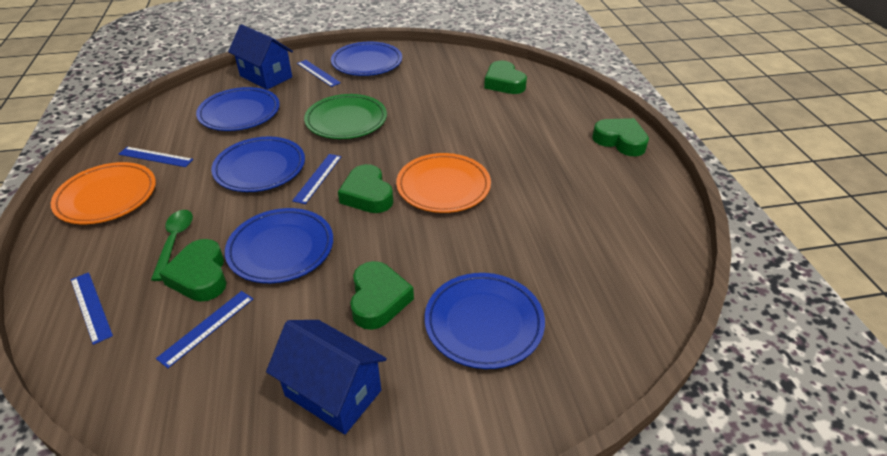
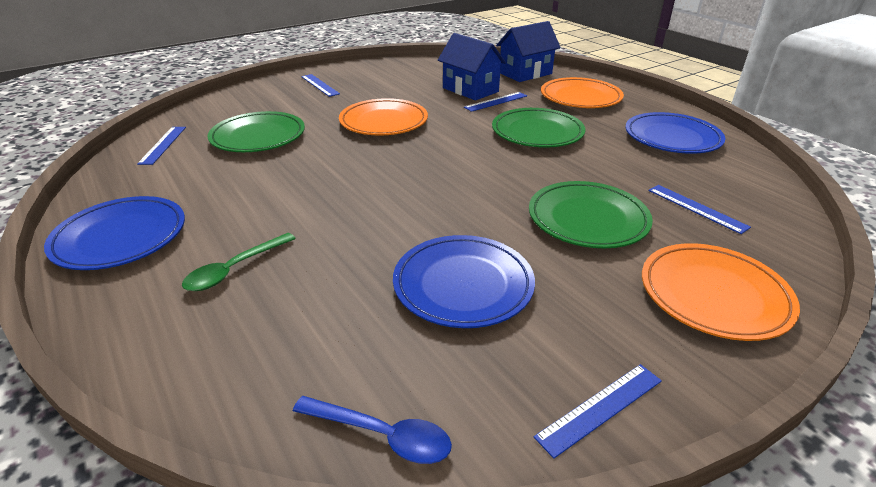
blue plate: 5 -> 3
blue spoon: 0 -> 1
green heart: 5 -> 0
green plate: 1 -> 3
orange plate: 2 -> 3

